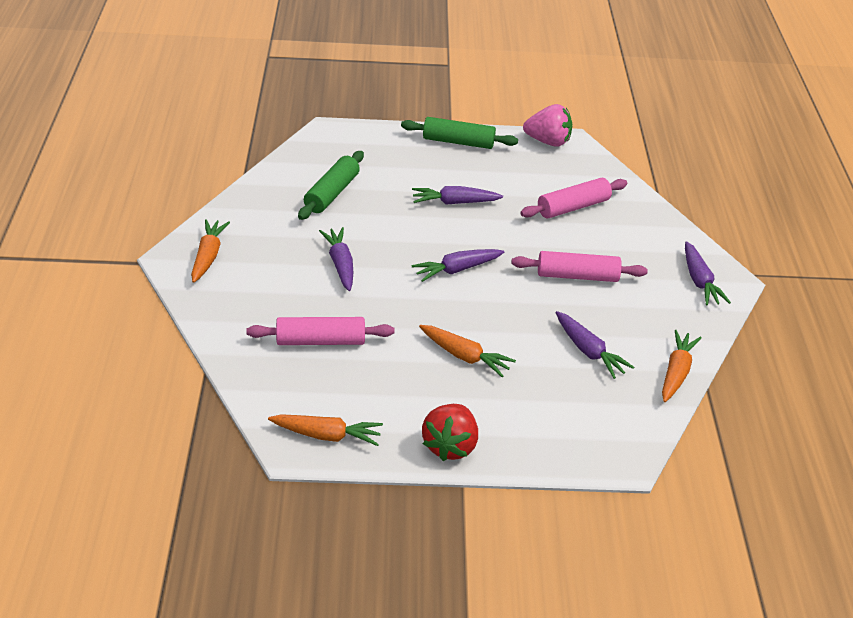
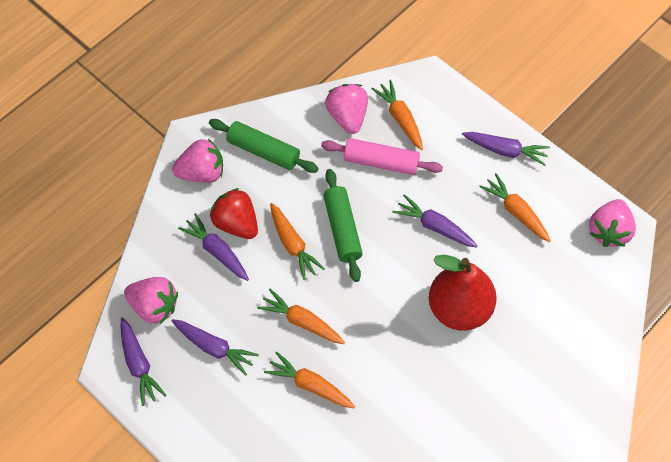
orange carrot: 4 -> 5
pink rolling pin: 3 -> 1
pink strawberry: 1 -> 4
red pear: 0 -> 1

